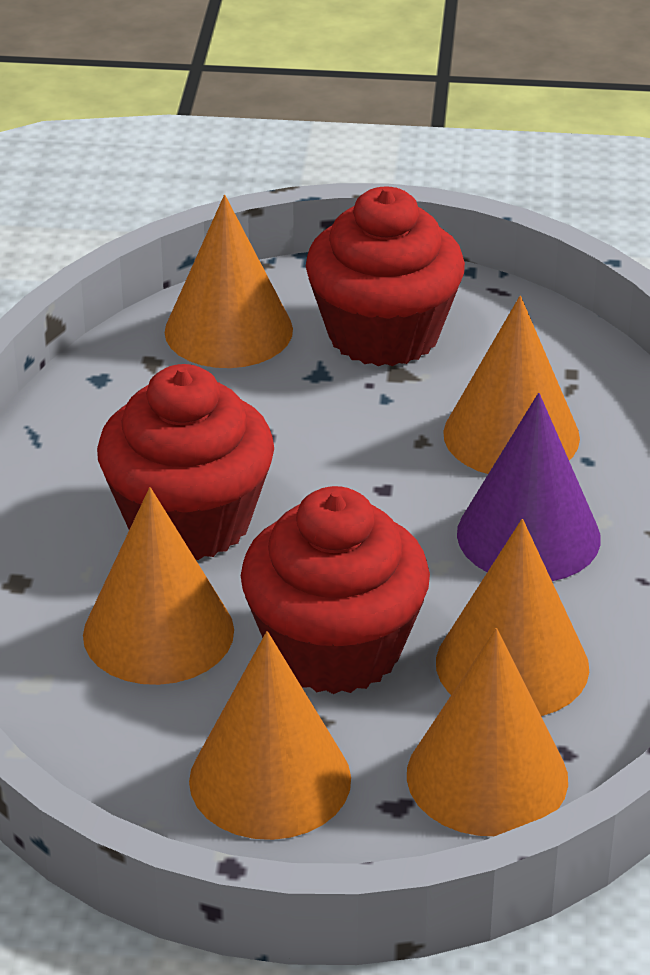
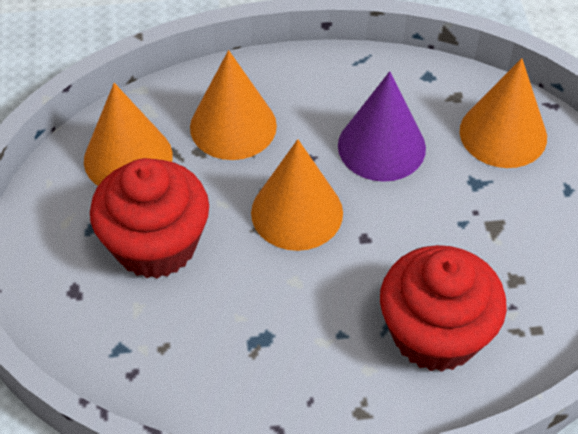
orange cone: 6 -> 4
red cupcake: 3 -> 2

